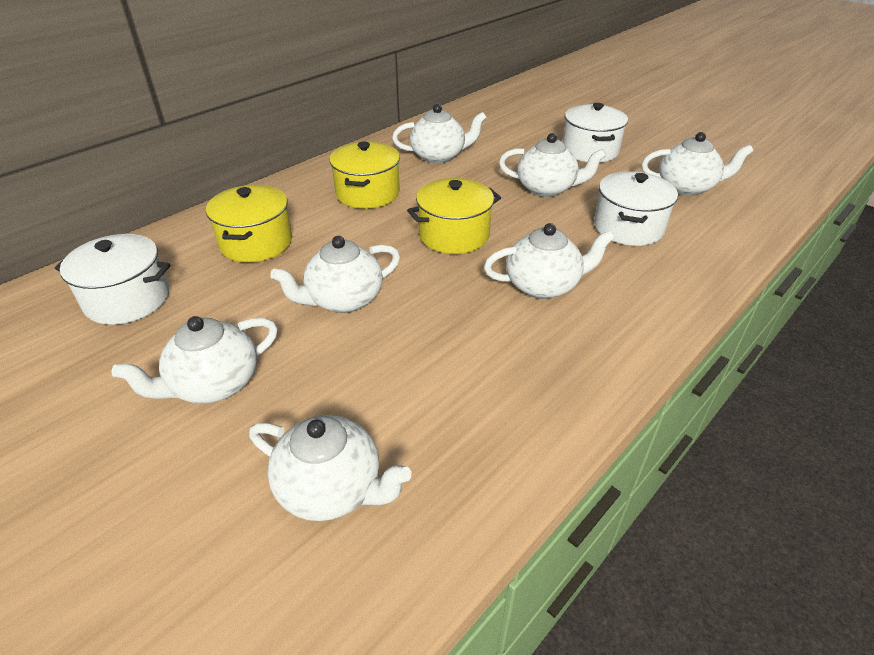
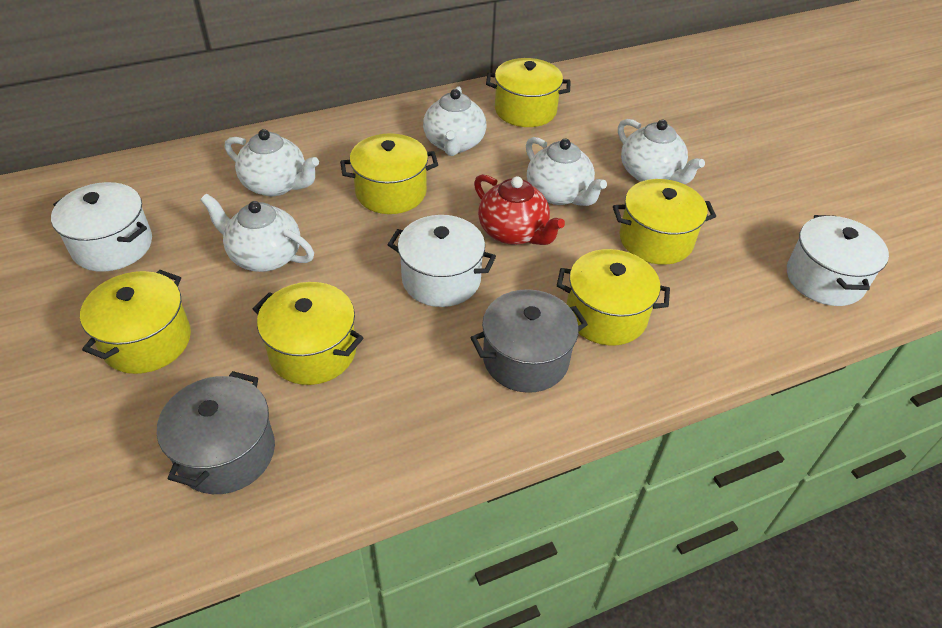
grey pot: 0 -> 2
red teapot: 0 -> 1
white teapot: 7 -> 5
yellow pot: 3 -> 6

